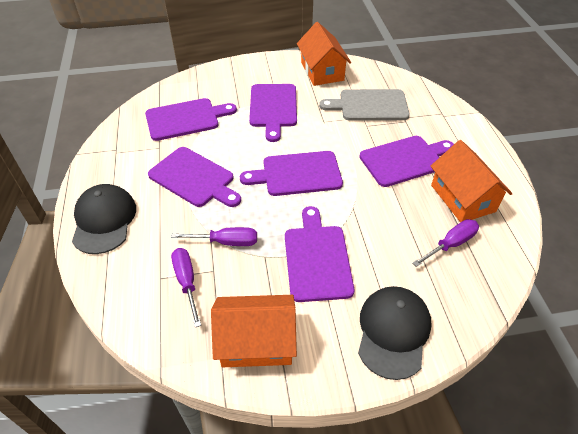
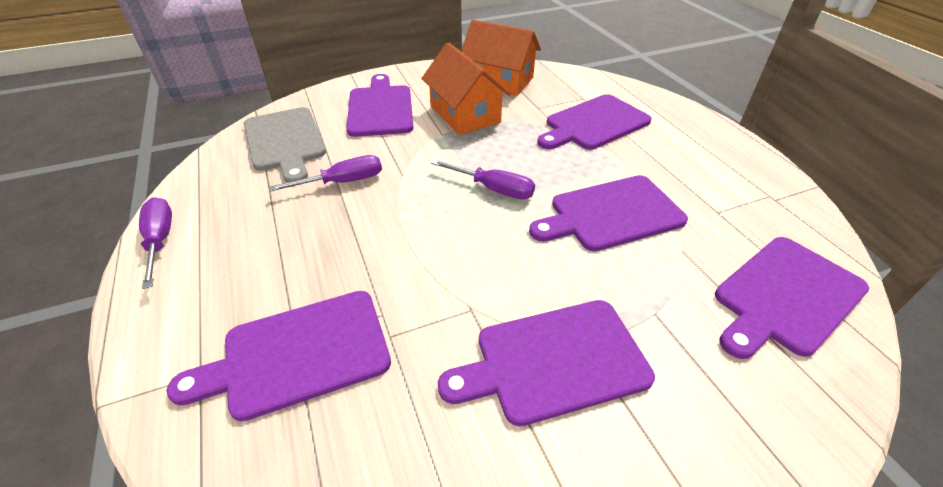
black cap: 2 -> 0
orange house: 3 -> 2

